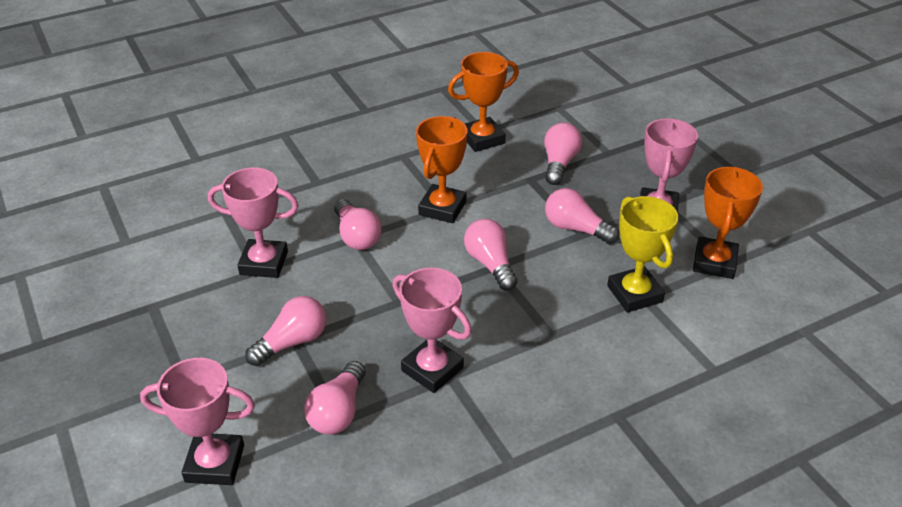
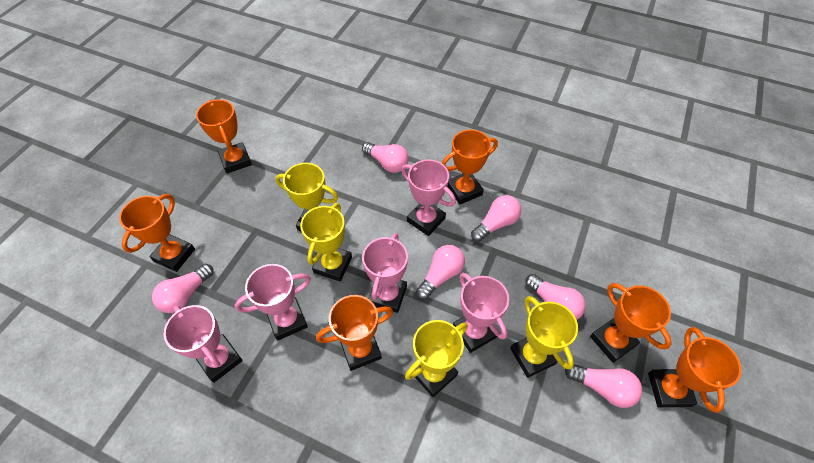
orange trophy: 3 -> 6
pink trophy: 4 -> 5
yellow trophy: 1 -> 4

